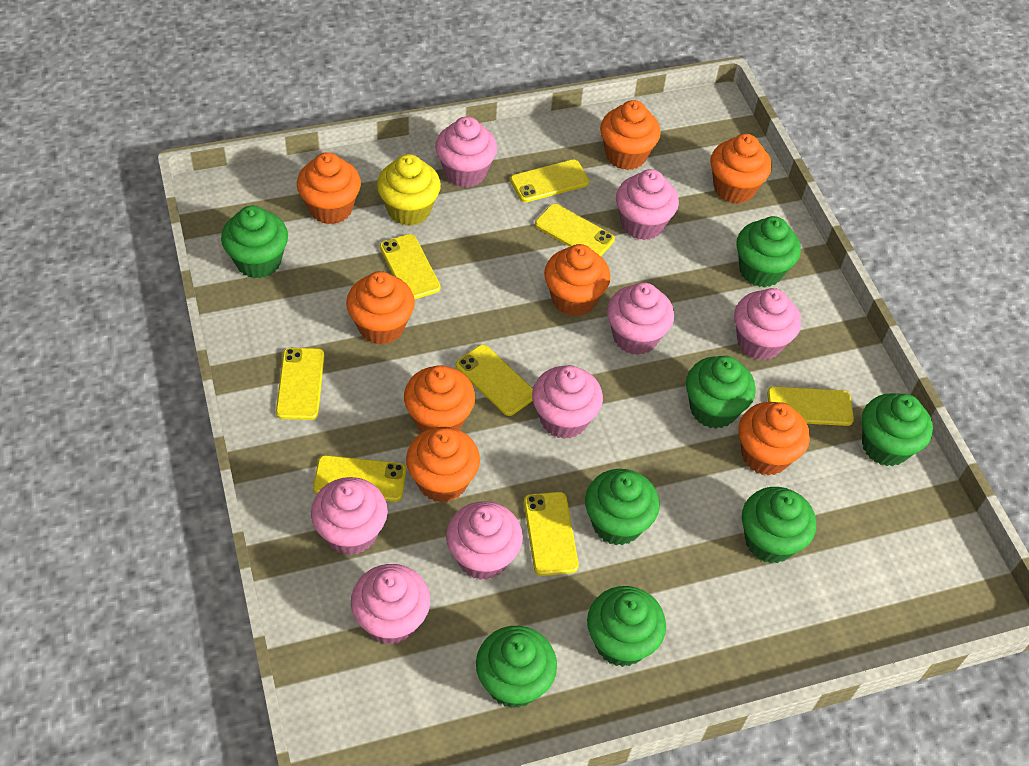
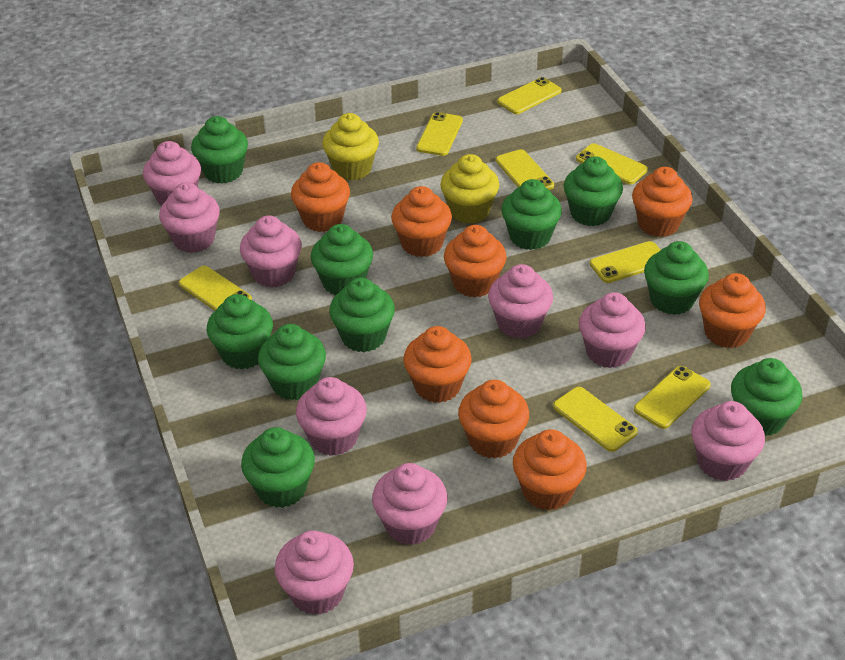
green cupcake: 8 -> 10
pink cupcake: 8 -> 9
yellow cupcake: 1 -> 2

